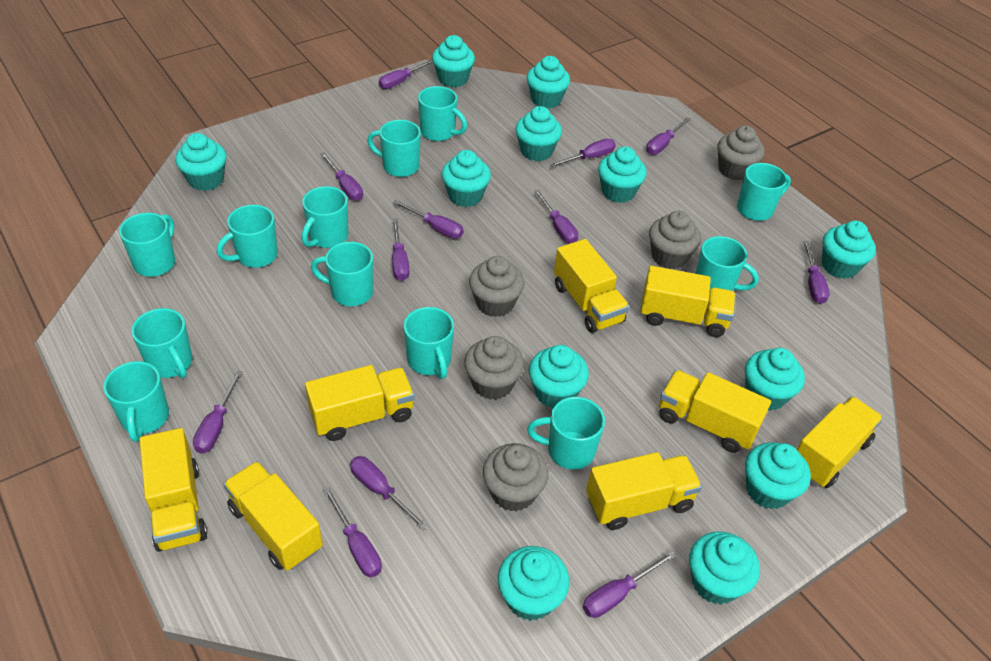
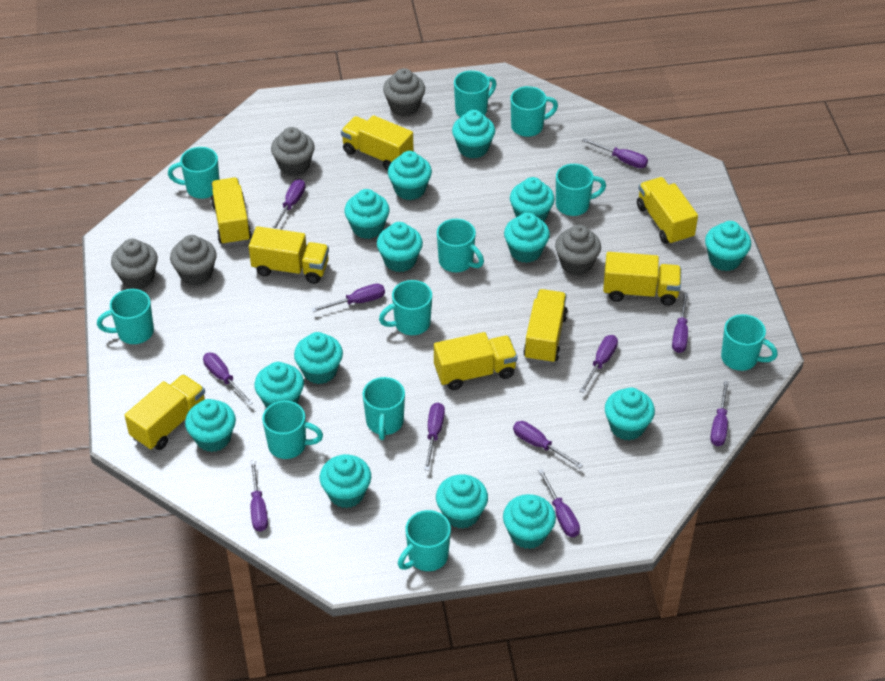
purple screwdriver: 12 -> 11
turquoise cupcake: 12 -> 14
turquoise mug: 12 -> 11

